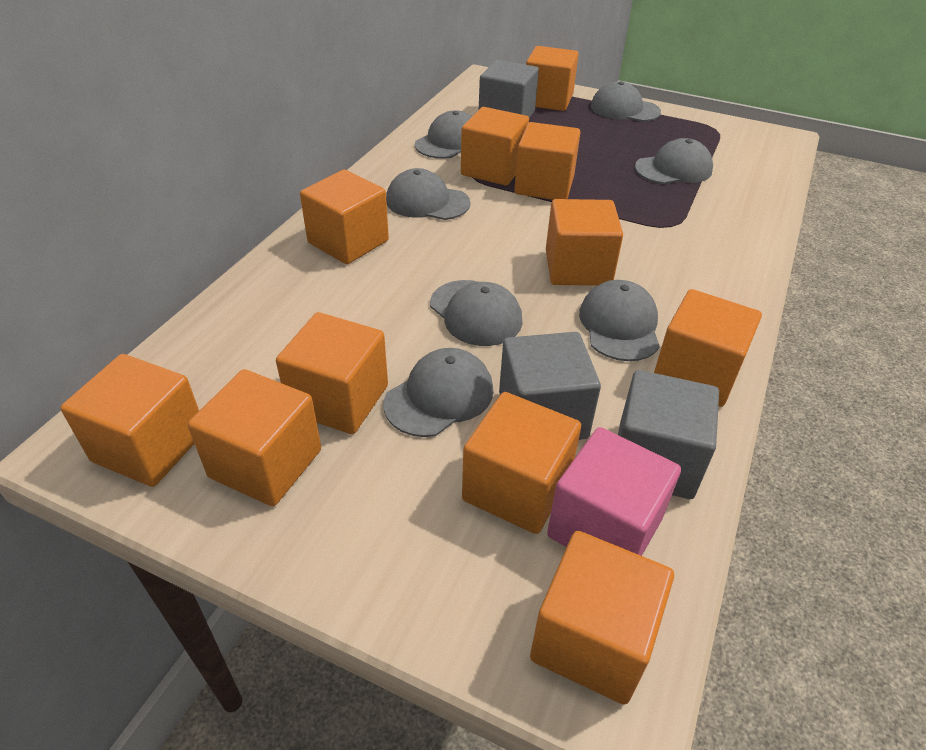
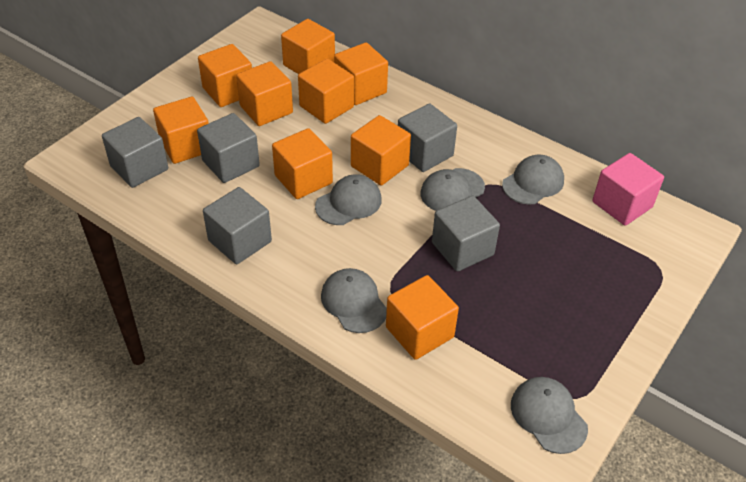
grey cap: 7 -> 5
grey cube: 3 -> 5
orange cube: 11 -> 9

